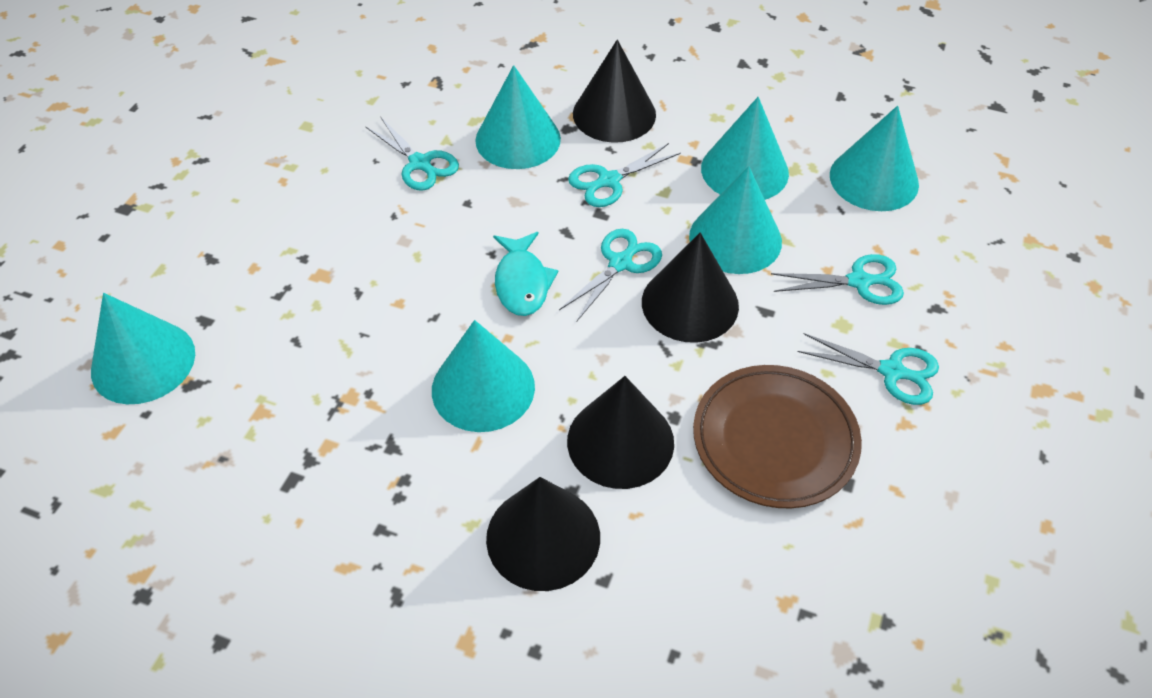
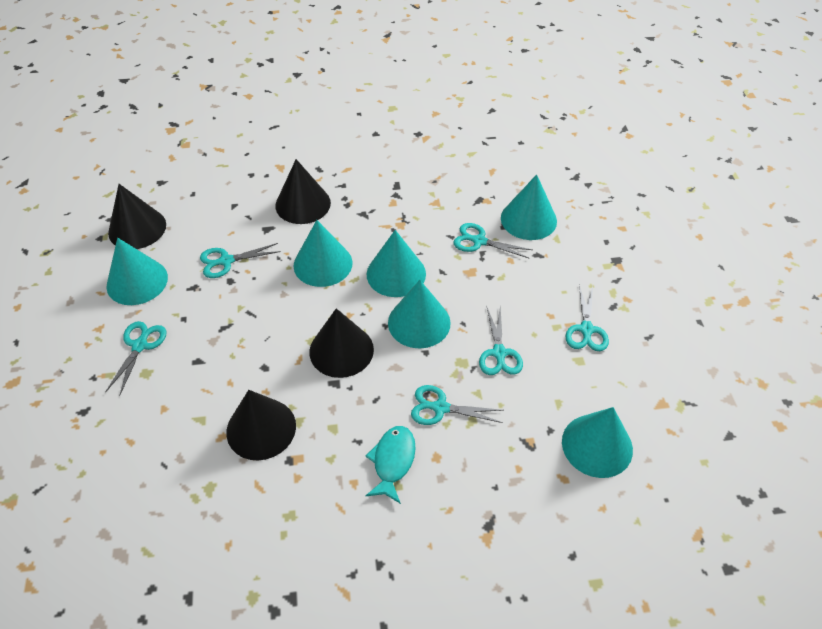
brown plate: 1 -> 0
turquoise scissors: 5 -> 6

